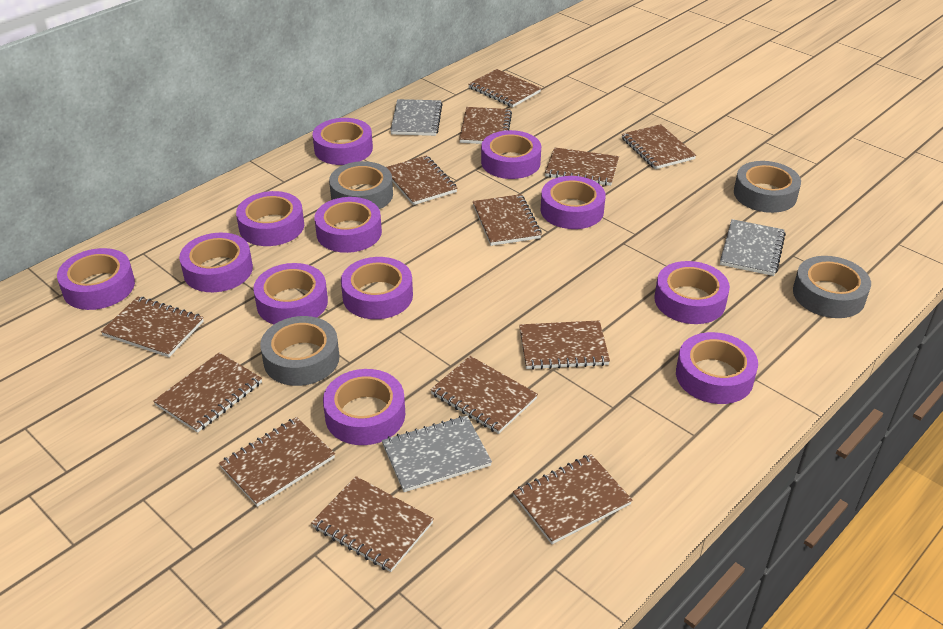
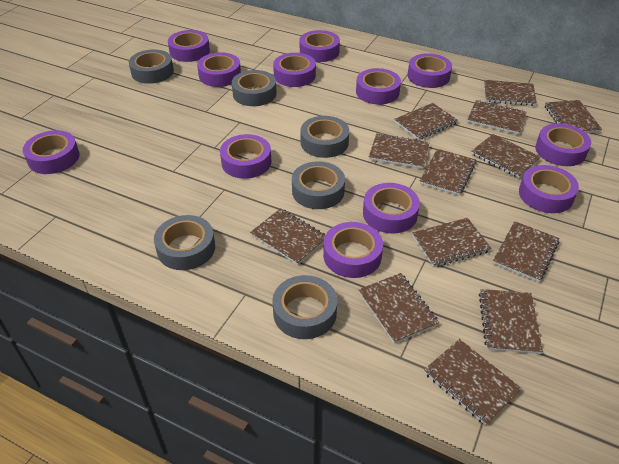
grey notebook: 3 -> 0
grey tape: 4 -> 6

